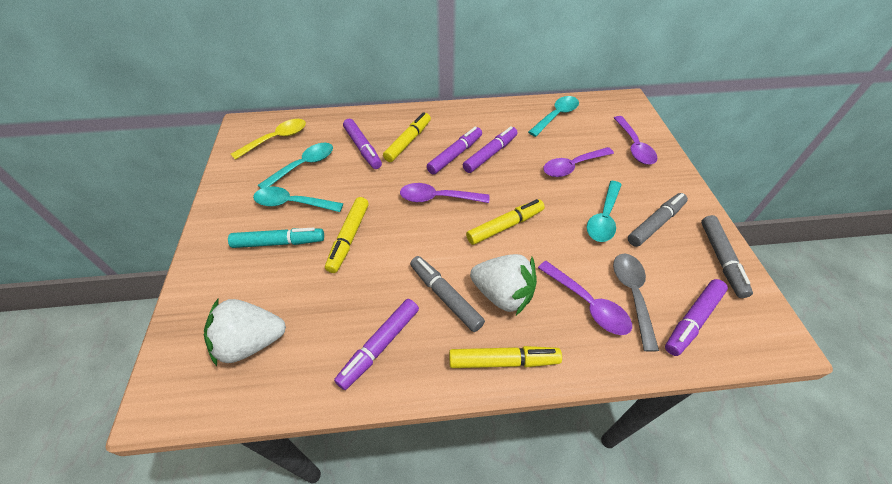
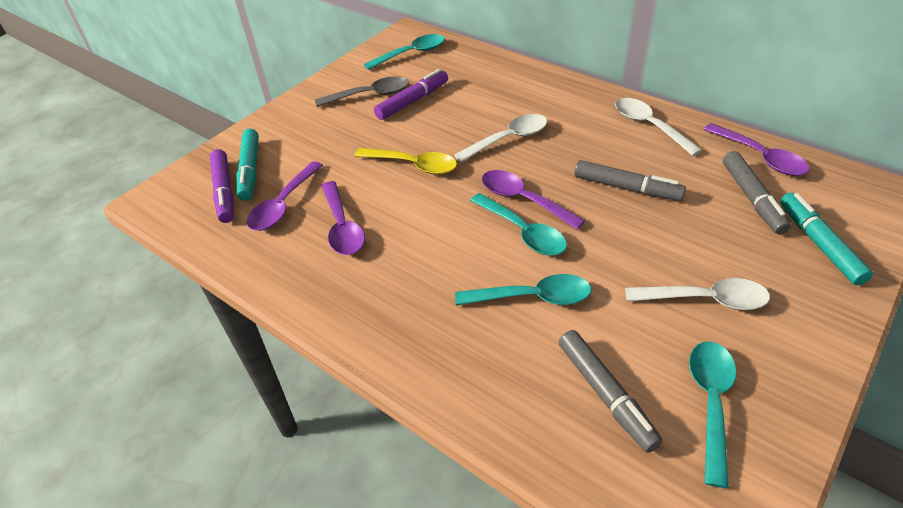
purple marker: 5 -> 2
turquoise marker: 1 -> 2
white spoon: 0 -> 3
white strawberry: 2 -> 0
yellow marker: 4 -> 0

